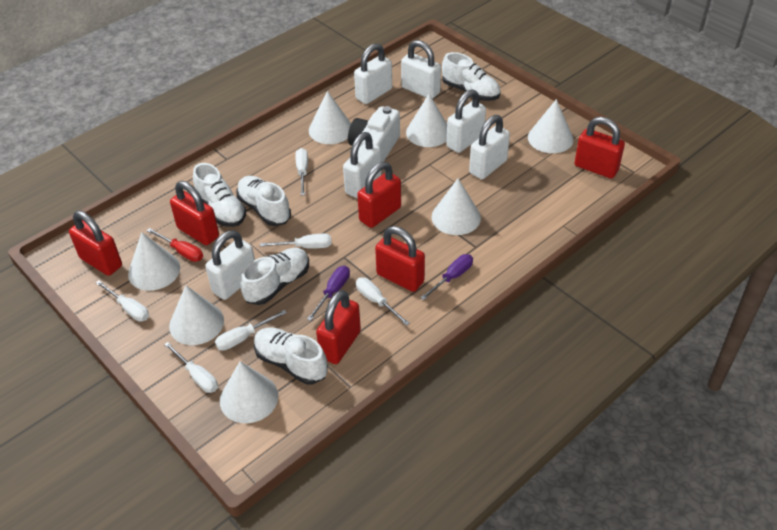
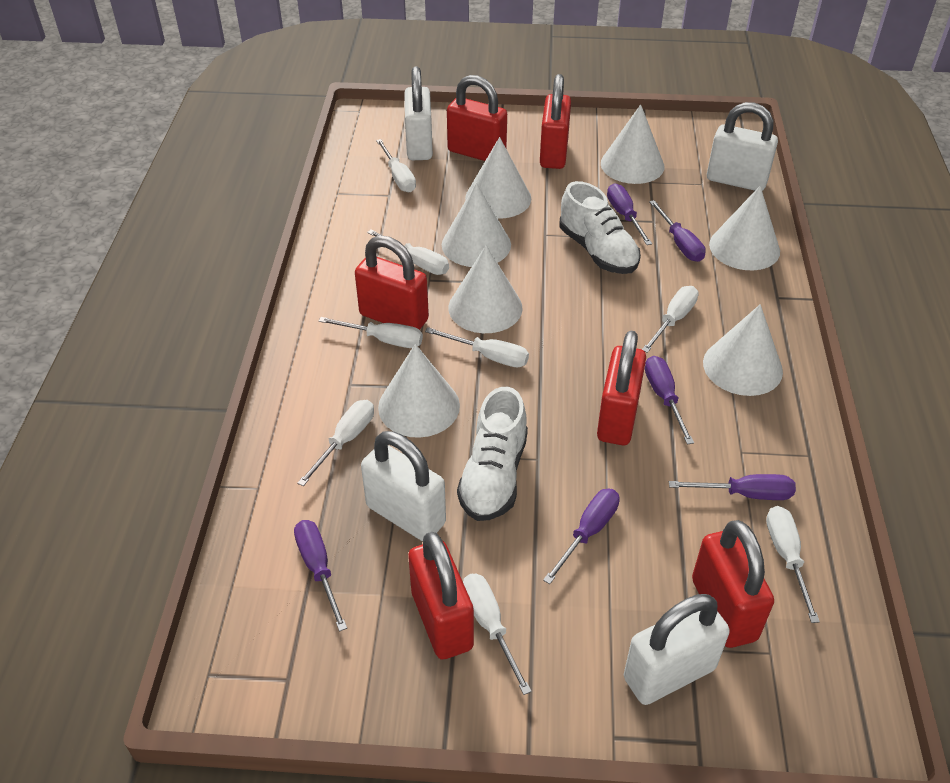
purple screwdriver: 2 -> 6
red screwdriver: 1 -> 0
white camera: 1 -> 0
white padlock: 6 -> 4
white screwdriver: 6 -> 8
white shoe: 5 -> 2

